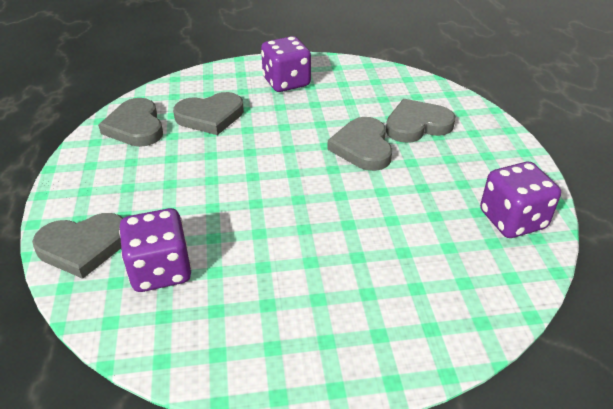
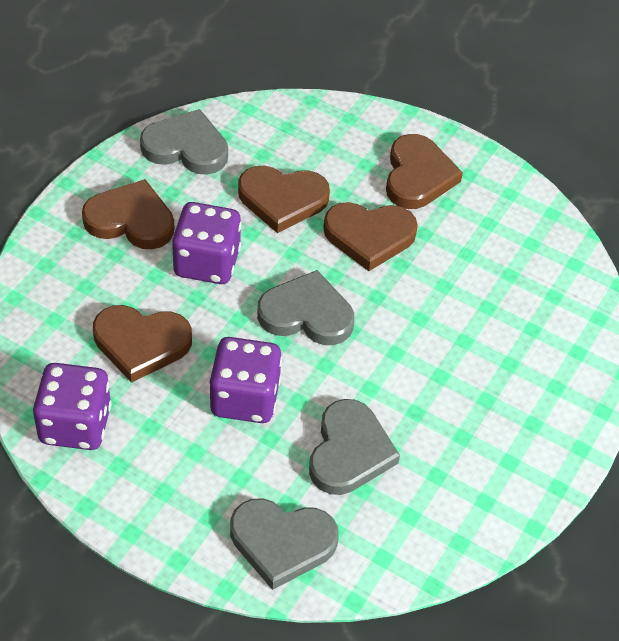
brown heart: 0 -> 5
grey heart: 5 -> 4

